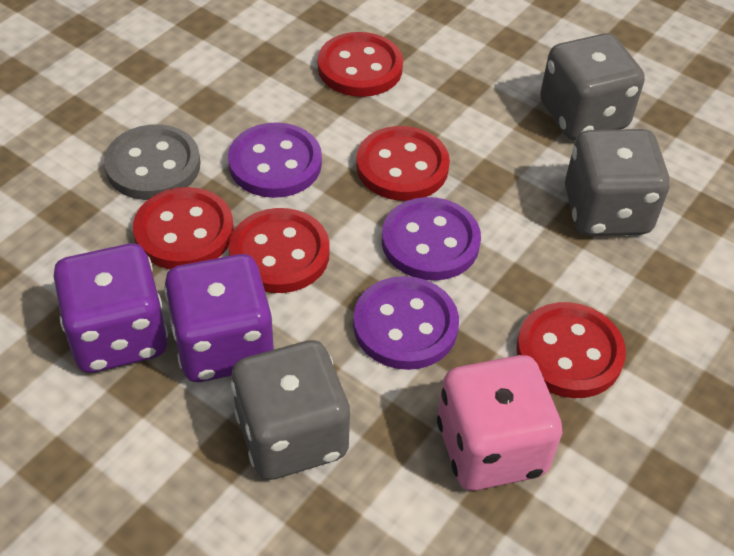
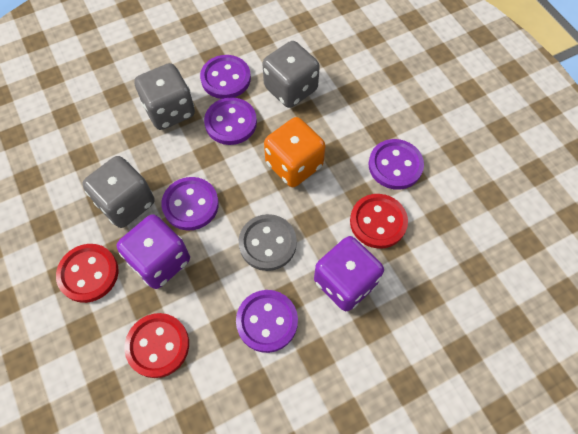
orange dice: 0 -> 1
pink dice: 1 -> 0
purple button: 3 -> 5
red button: 5 -> 3

